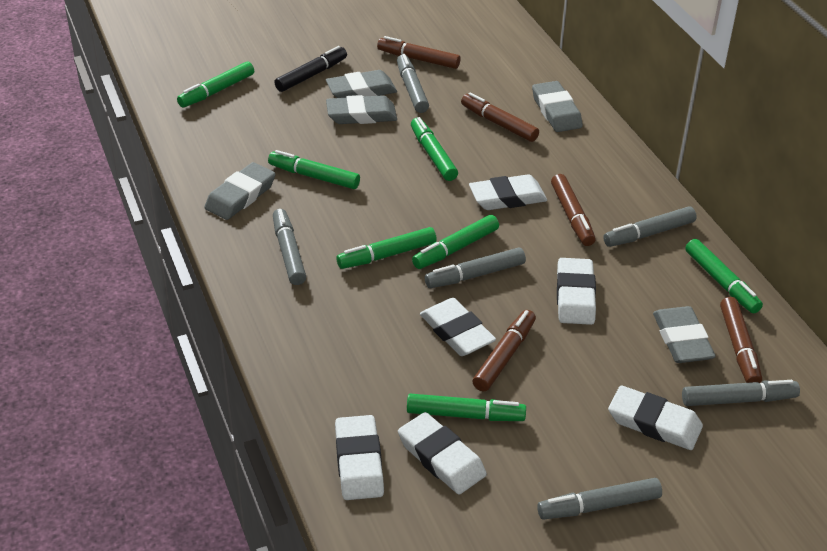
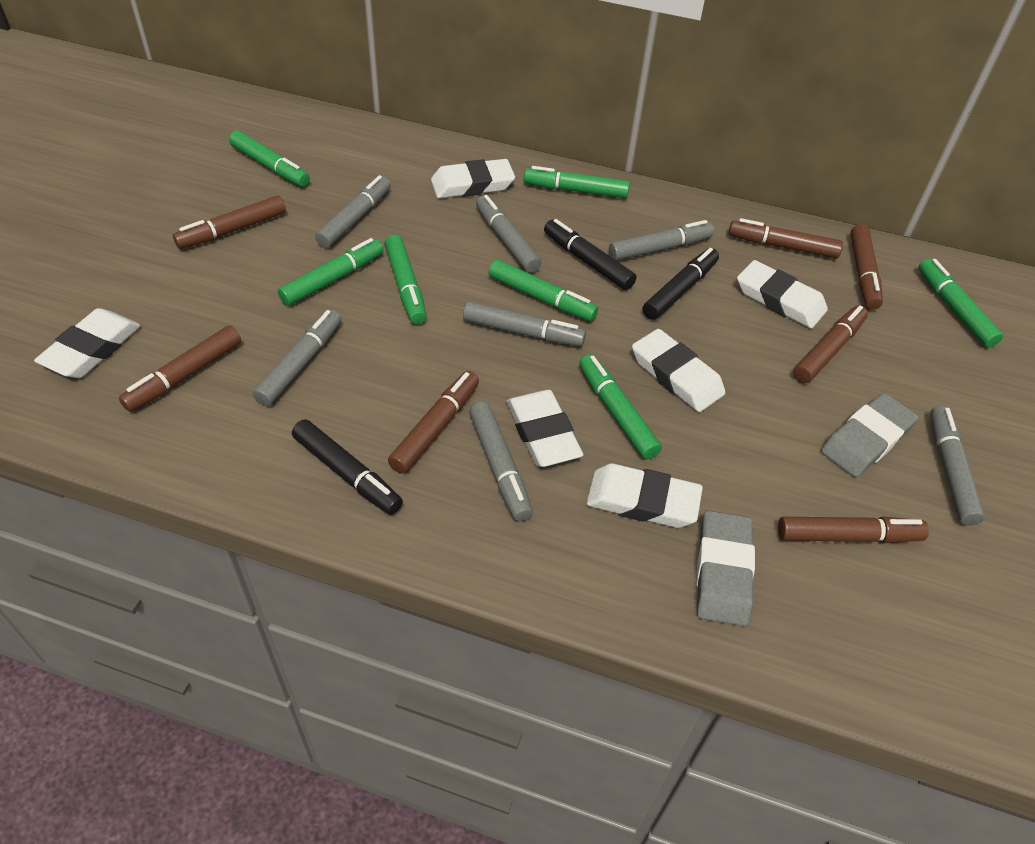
black marker: 1 -> 3
brown marker: 5 -> 7
grey eraser: 5 -> 2
grey marker: 6 -> 7

